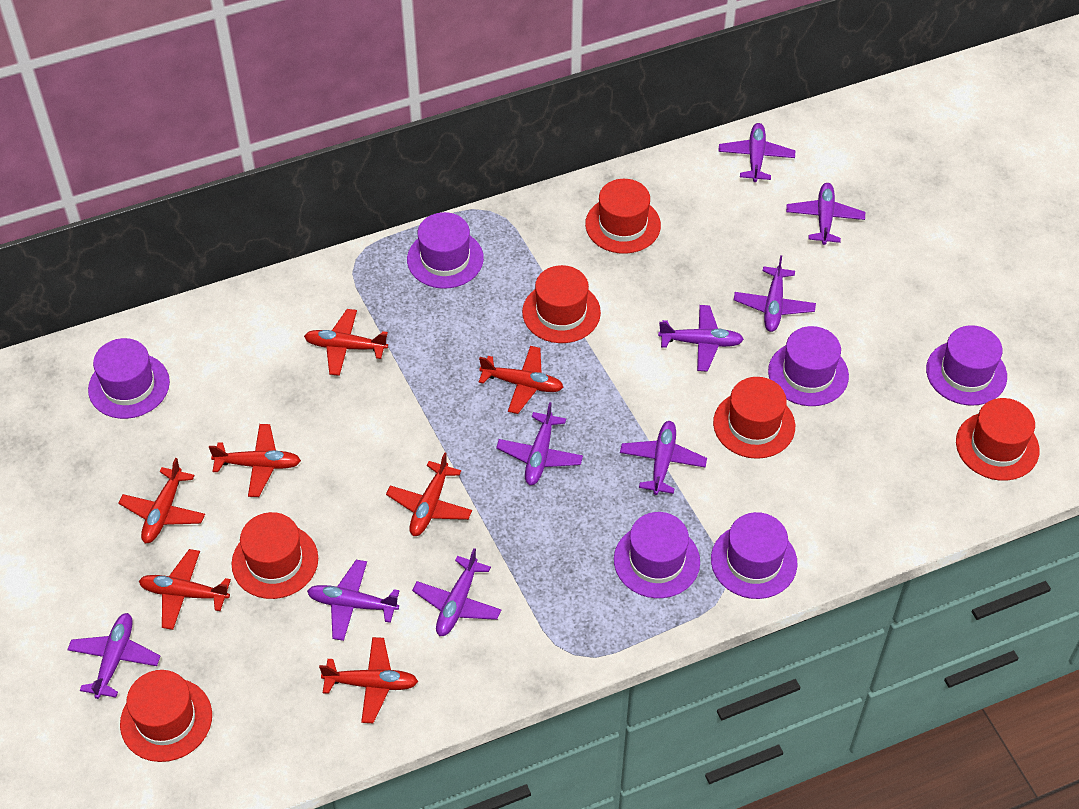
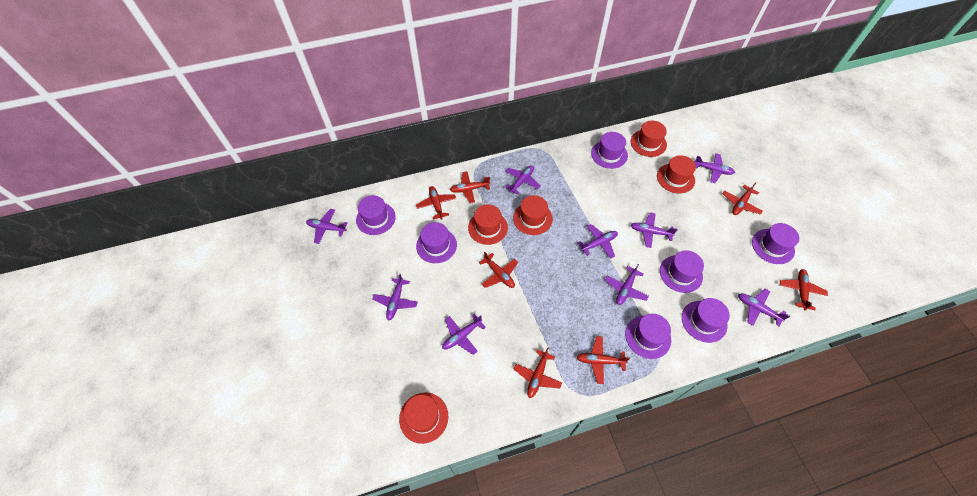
purple hat: 6 -> 7
red hat: 6 -> 5

